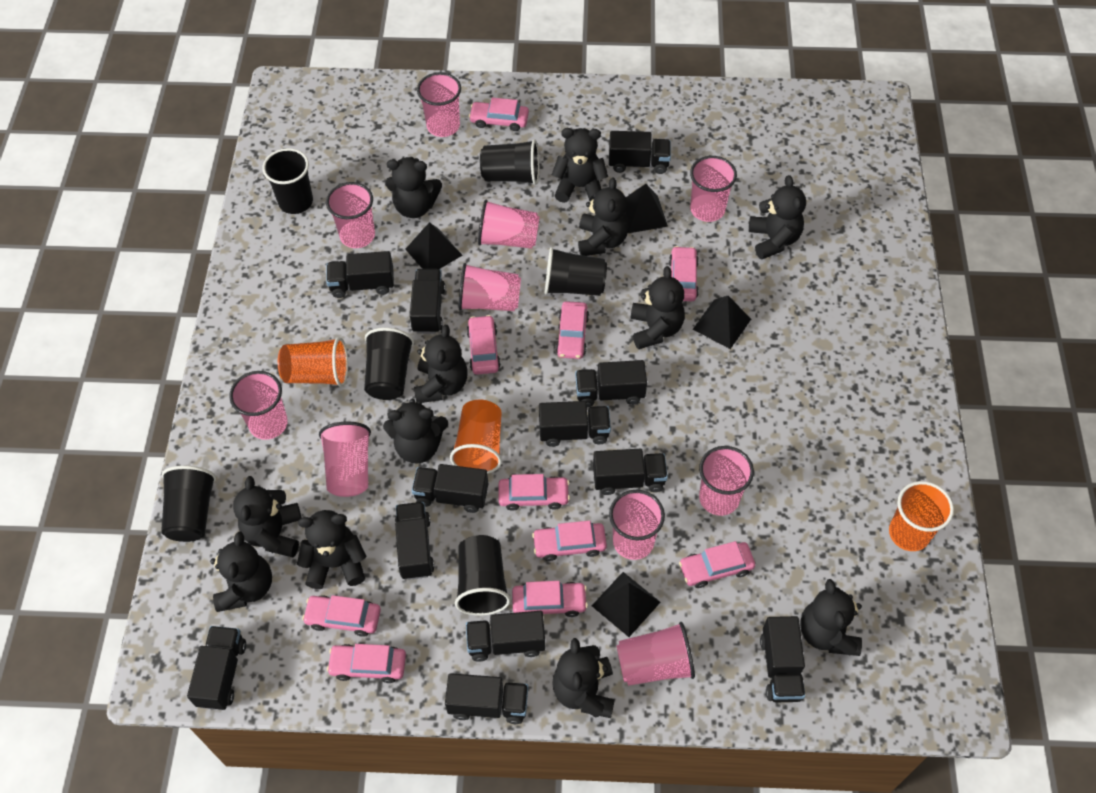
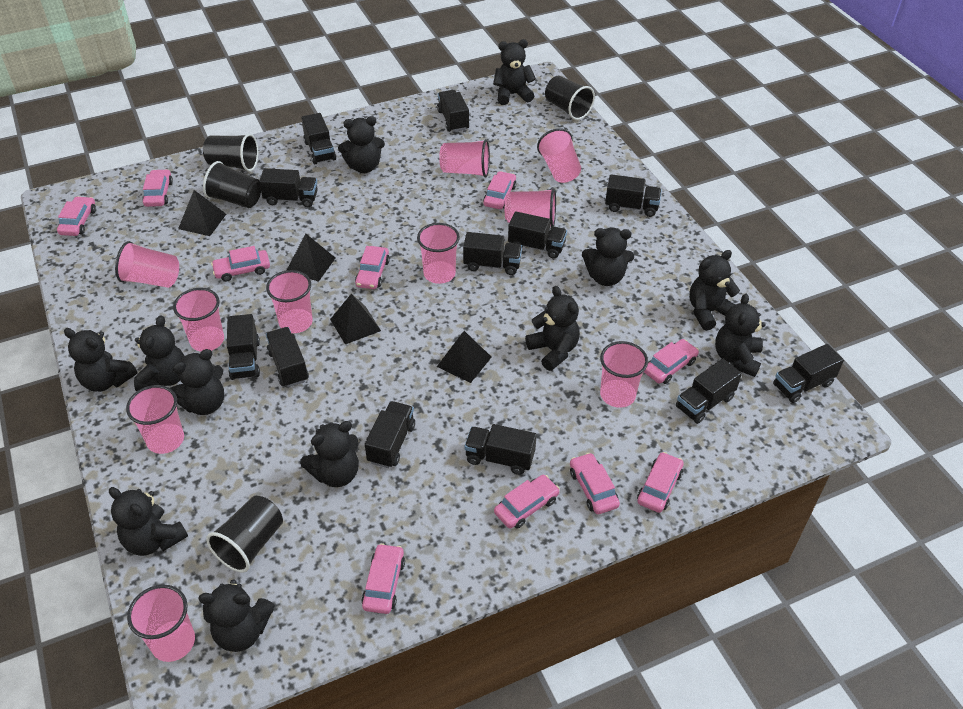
black cup: 6 -> 4
orange cup: 3 -> 0

